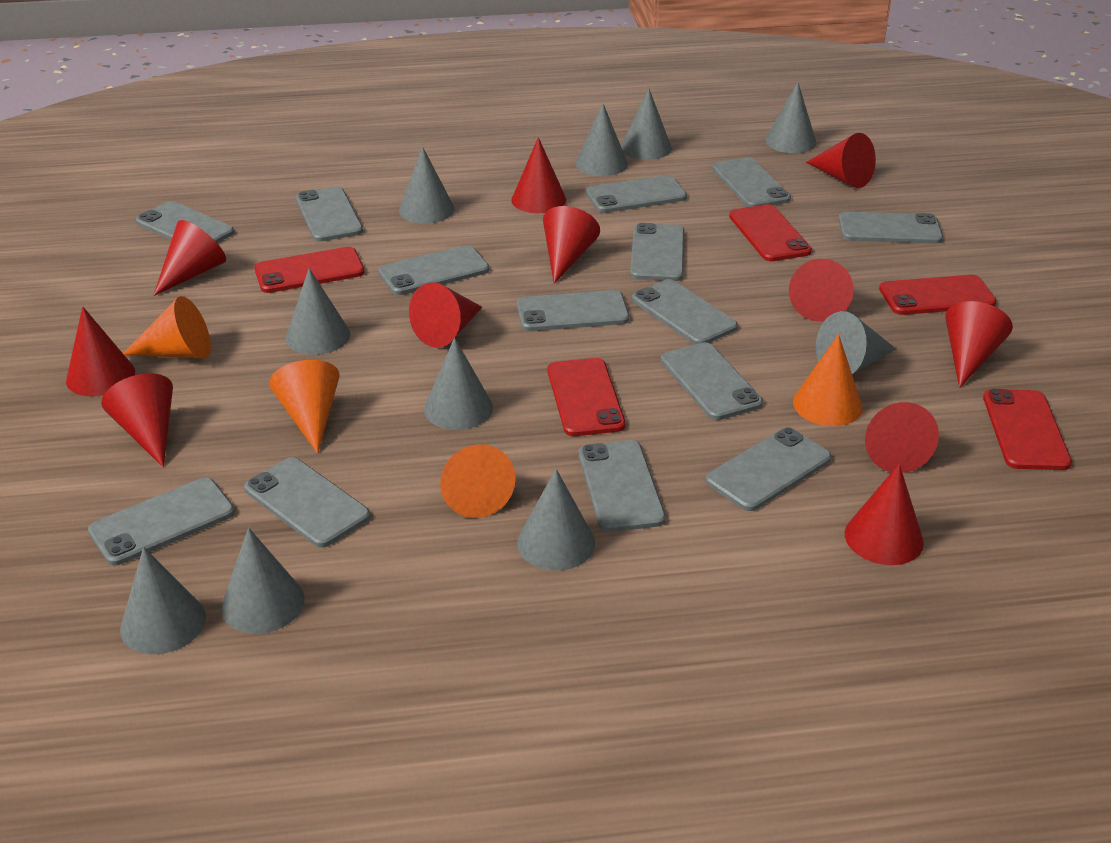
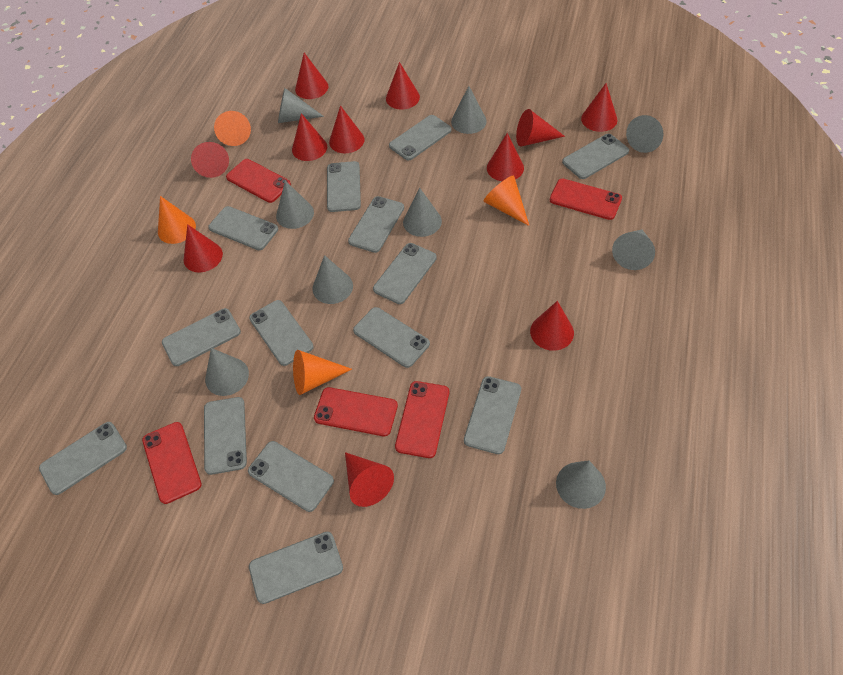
grey cone: 10 -> 9

